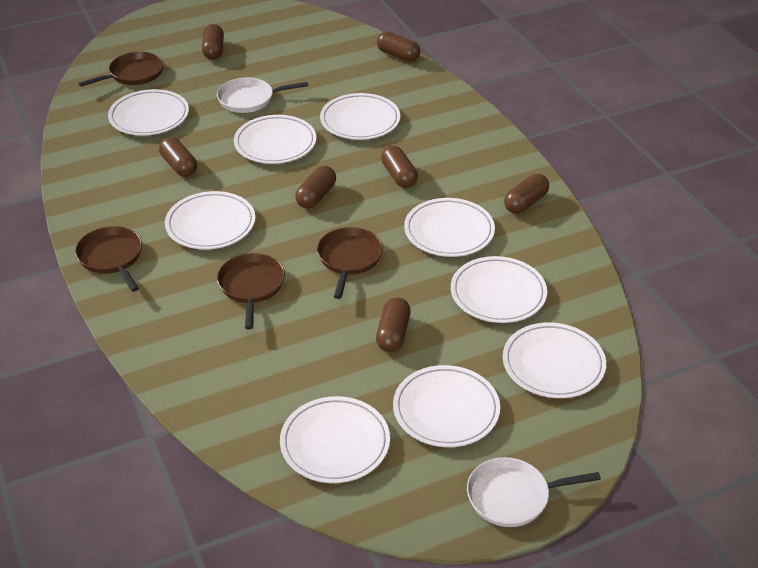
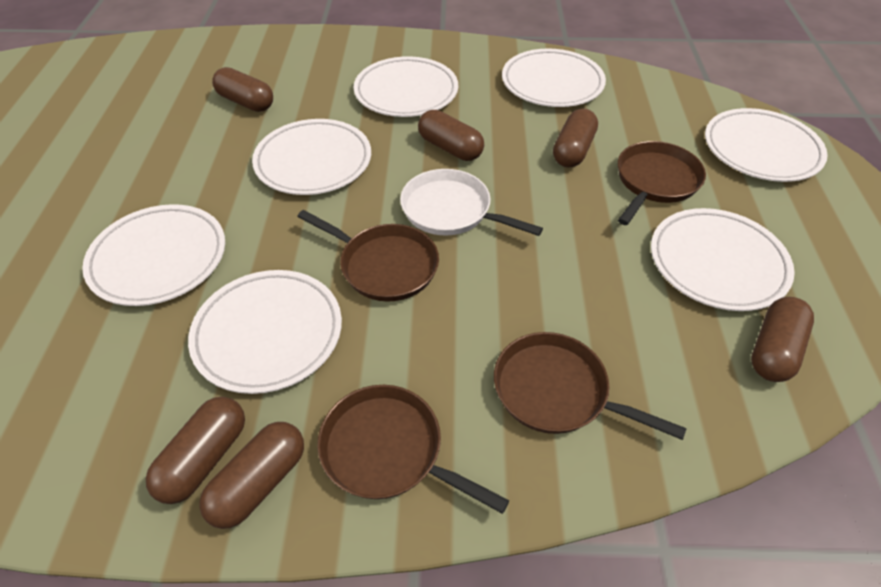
brown capsule: 7 -> 6
white pan: 2 -> 1
white plate: 9 -> 7

